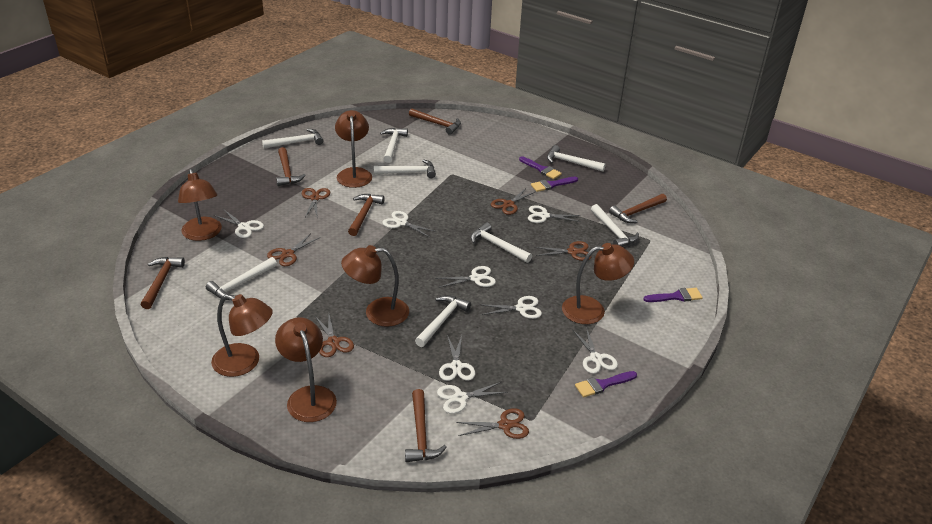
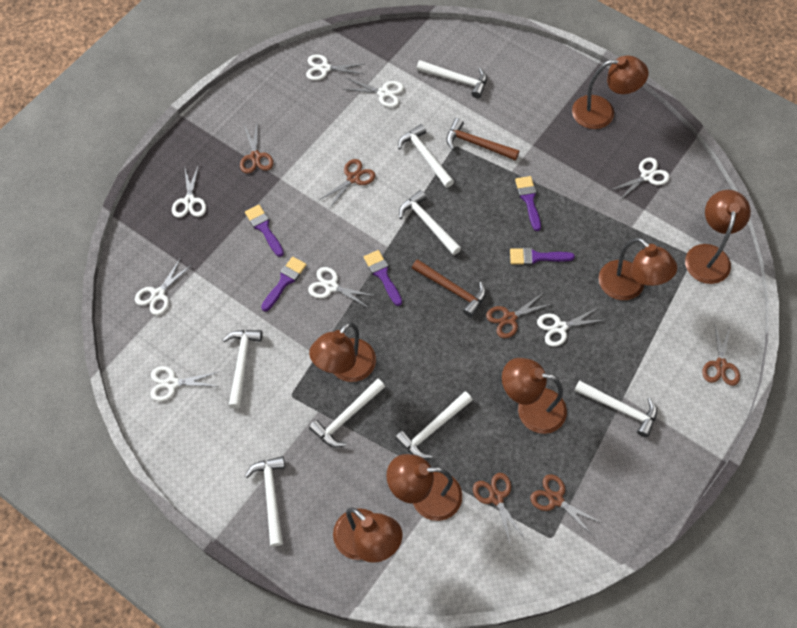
brown hammer: 6 -> 2
brown lamp: 6 -> 7
purple brush: 4 -> 5

